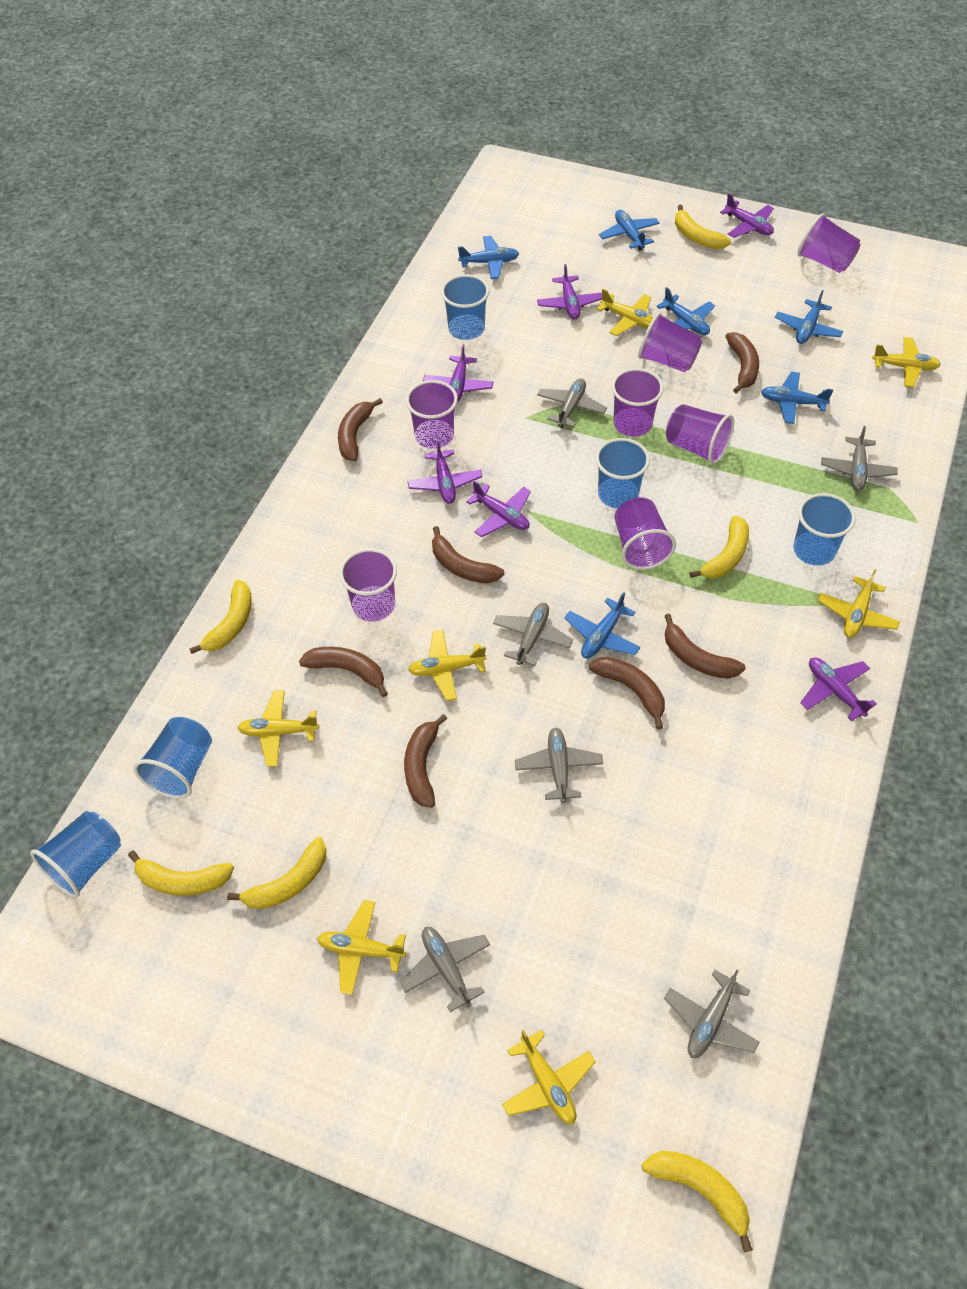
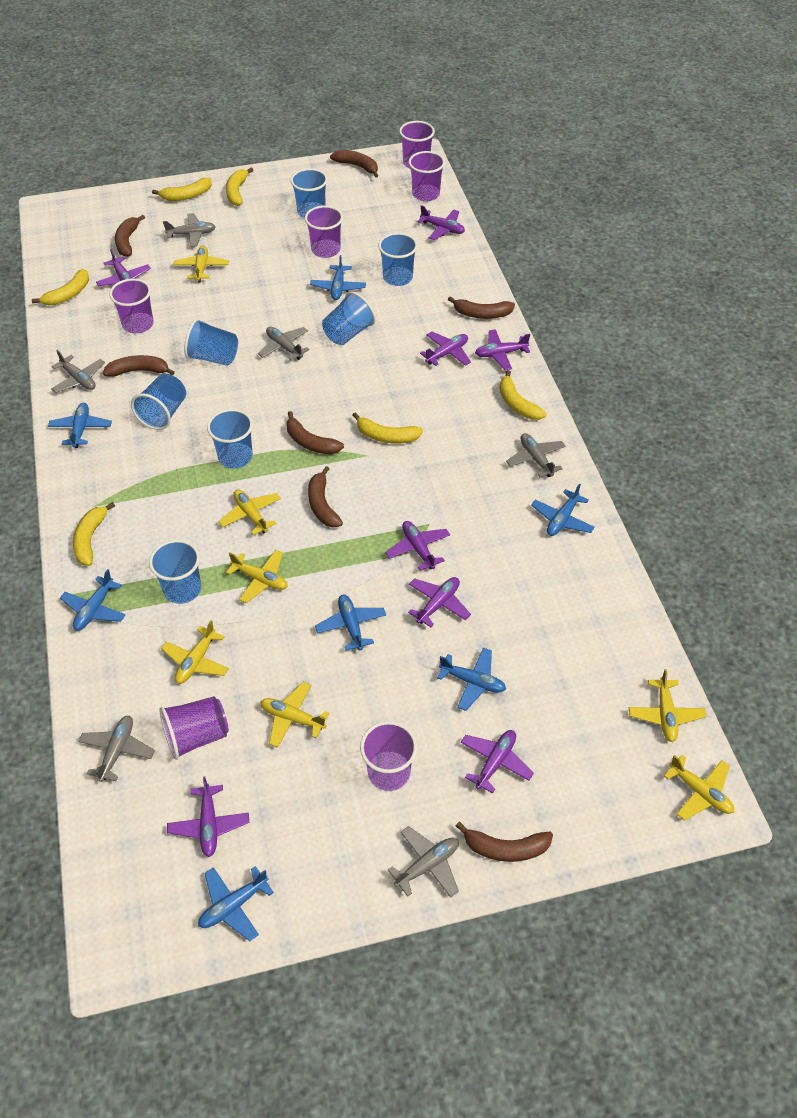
blue cup: 5 -> 7
blue plane: 6 -> 7
purple cup: 7 -> 6
purple plane: 6 -> 8

